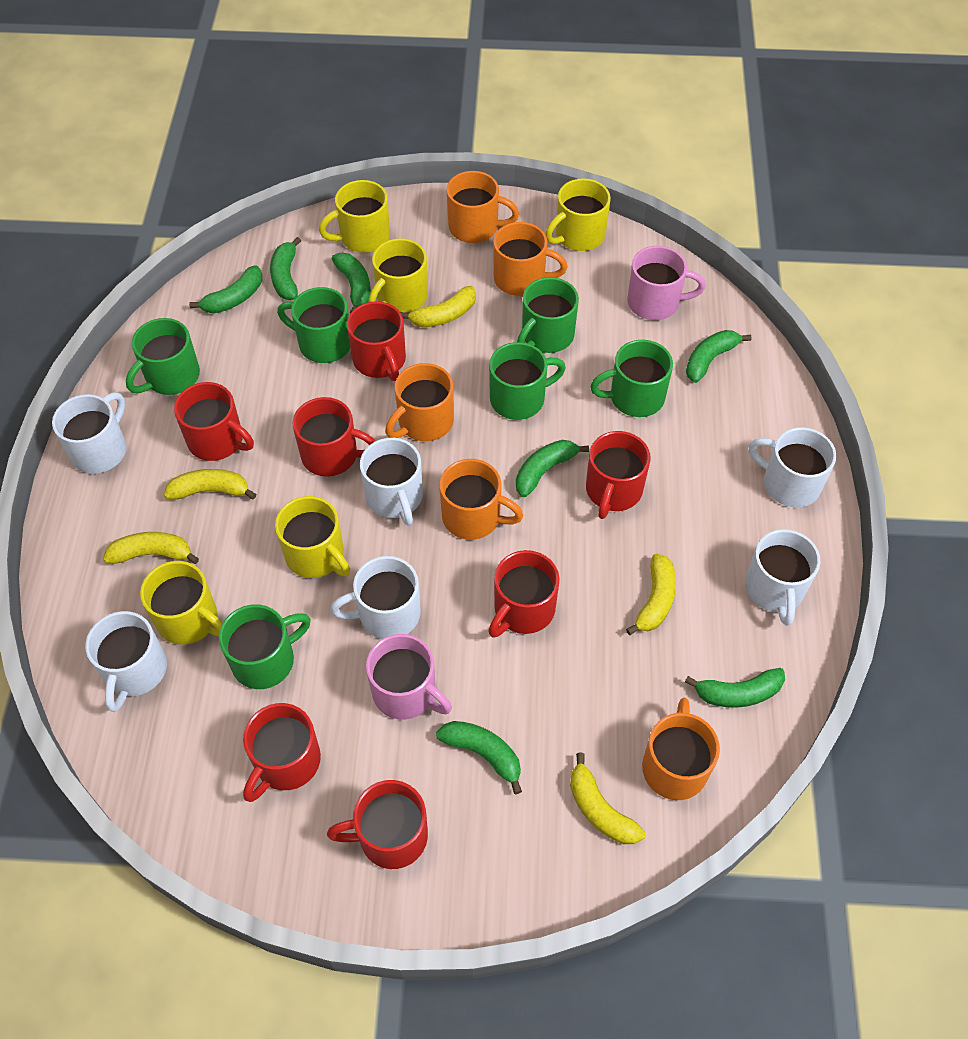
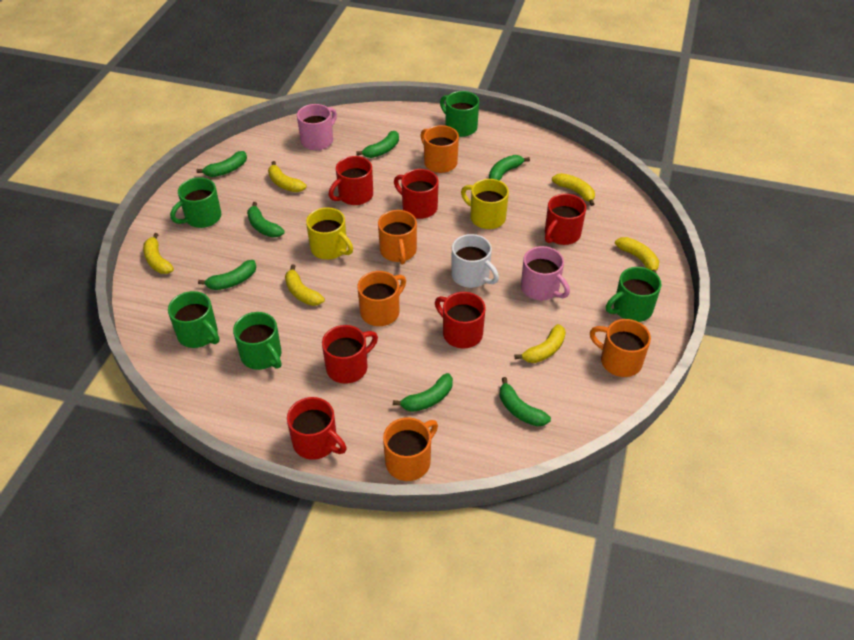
green mug: 6 -> 5
red mug: 7 -> 6
white mug: 6 -> 1
yellow banana: 5 -> 6
yellow mug: 5 -> 2

